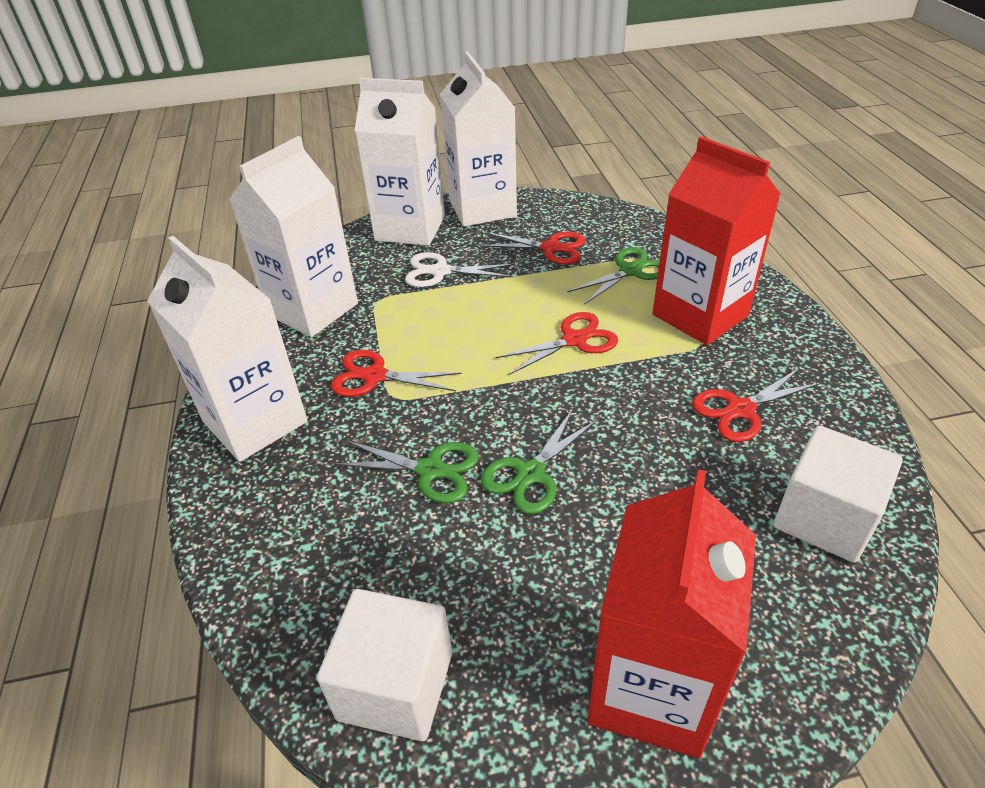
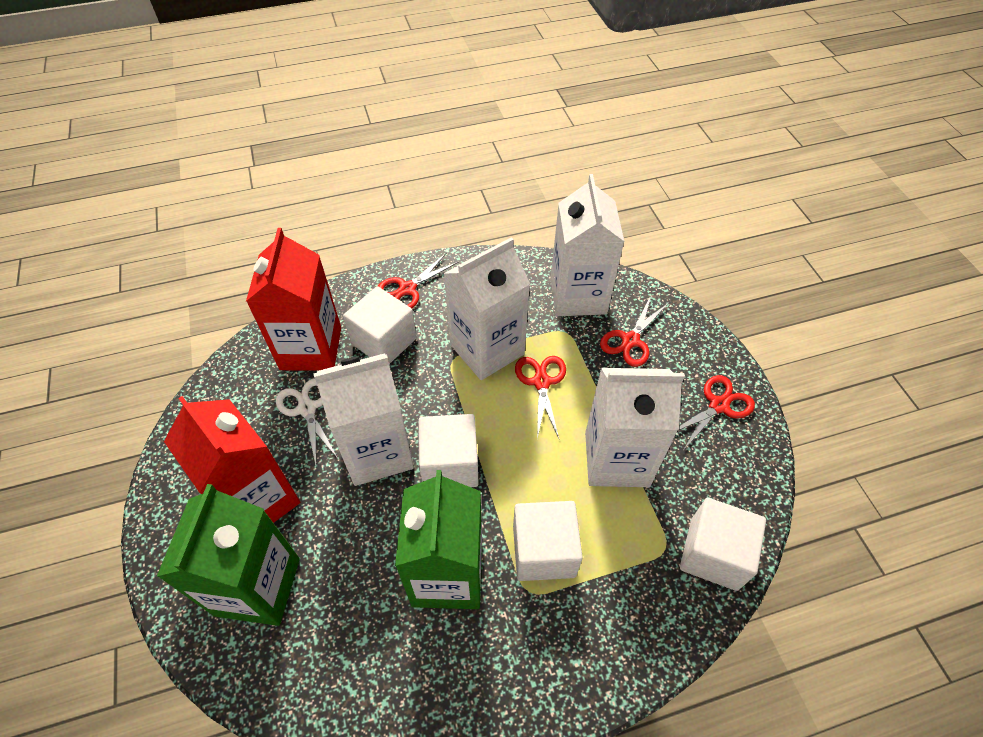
green carton: 0 -> 2
green scissors: 3 -> 0
white cube: 2 -> 4

